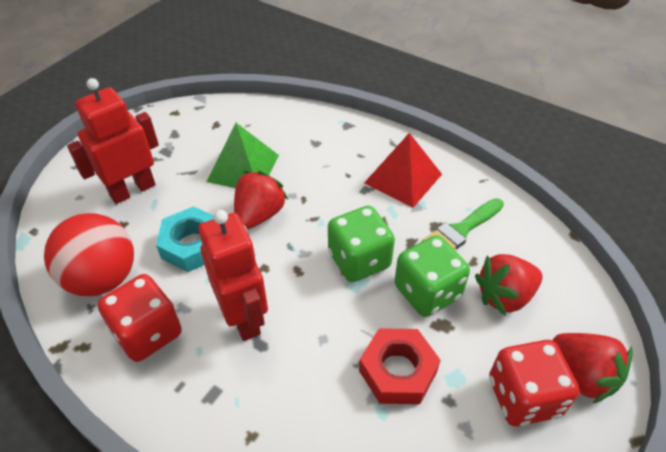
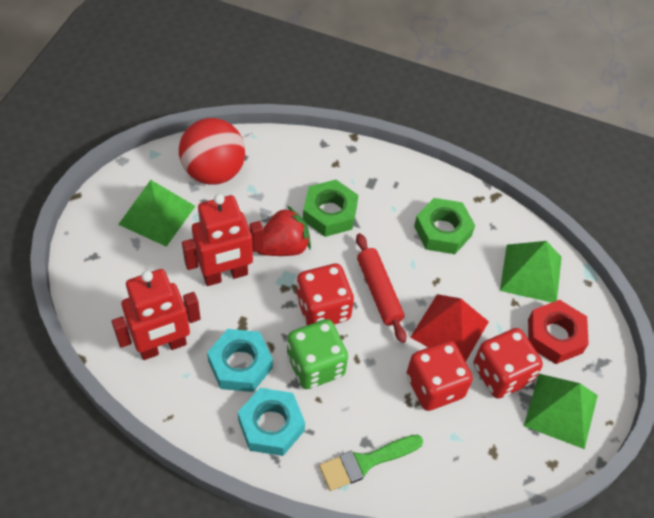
green dice: 2 -> 1
green nut: 0 -> 2
green pyramid: 1 -> 3
red dice: 2 -> 3
red rolling pin: 0 -> 1
red strawberry: 3 -> 1
turquoise nut: 1 -> 2

